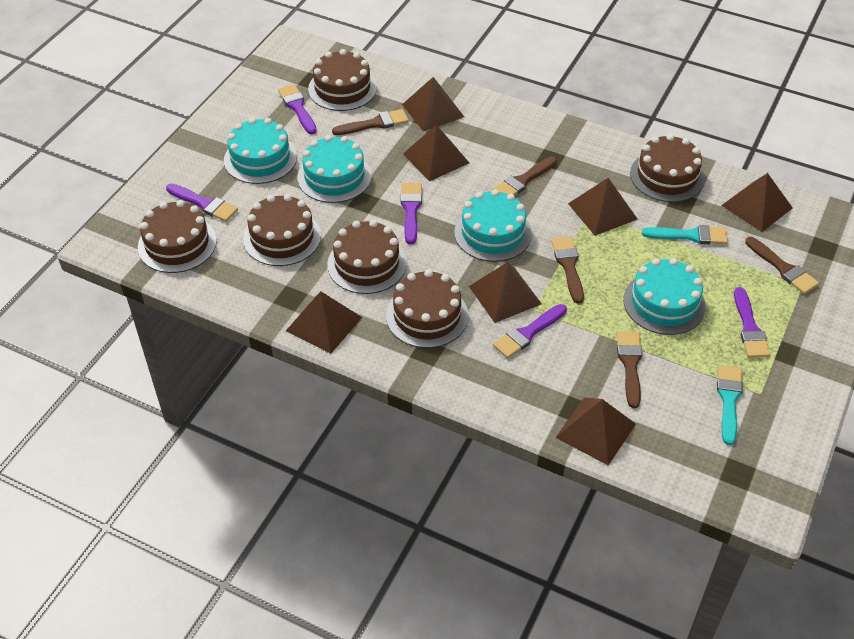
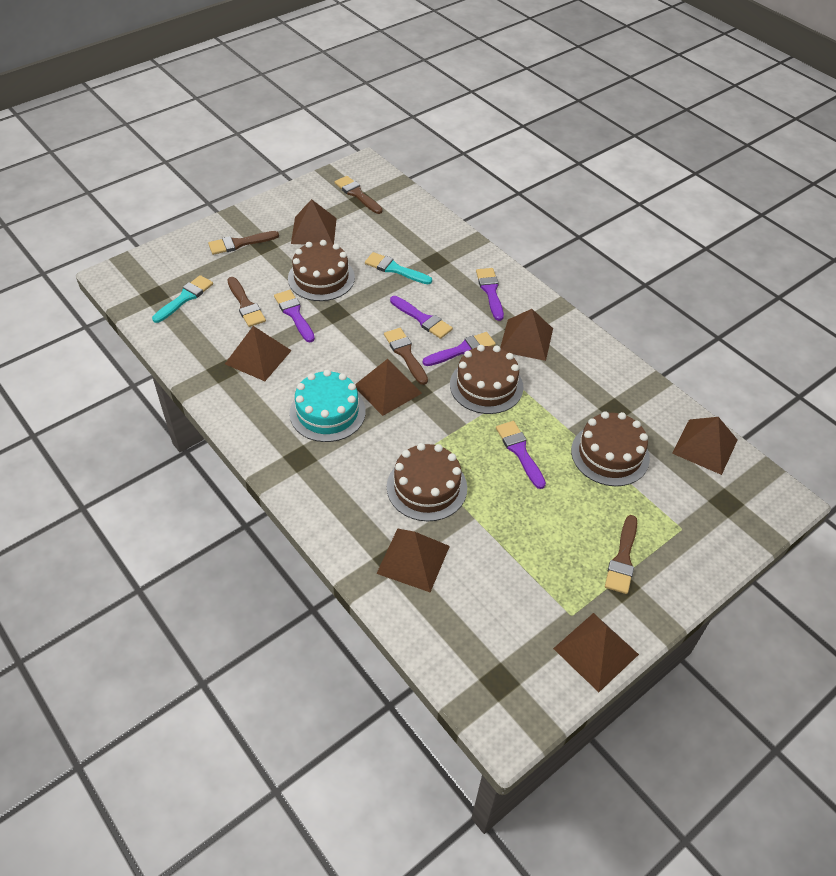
brown cake: 6 -> 4
turquoise cake: 4 -> 1

